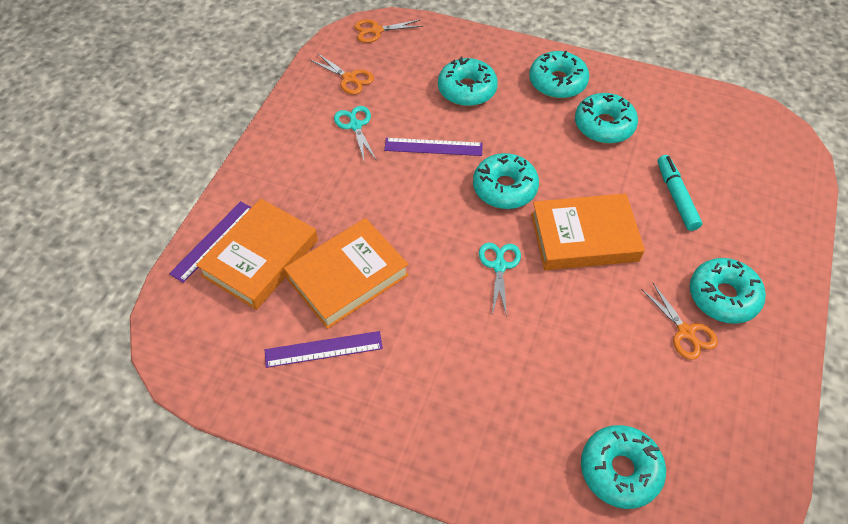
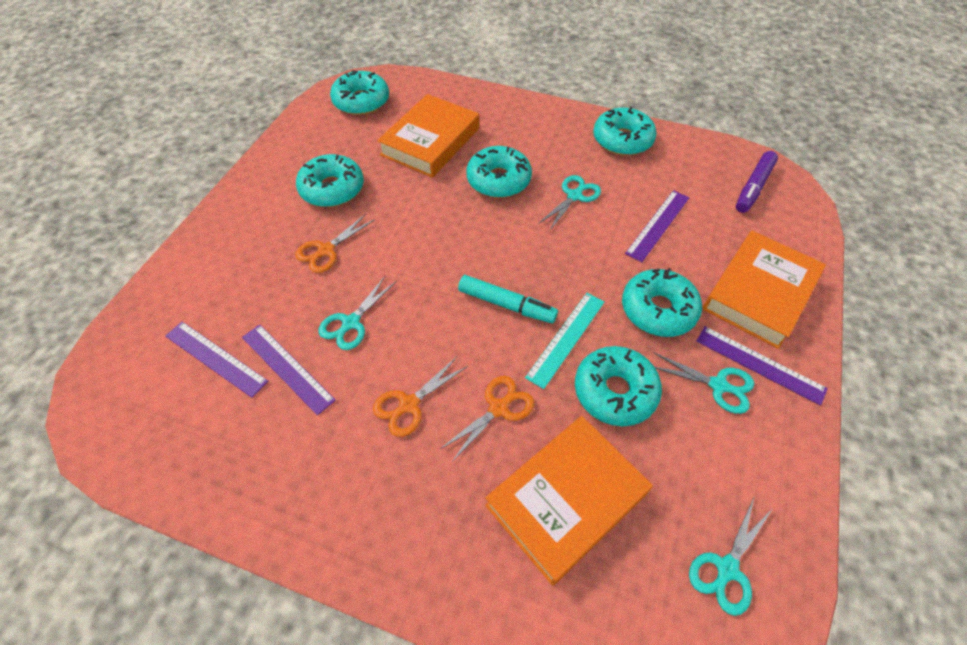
purple marker: 0 -> 1
purple ruler: 3 -> 4
turquoise ruler: 0 -> 1
turquoise scissors: 2 -> 4

